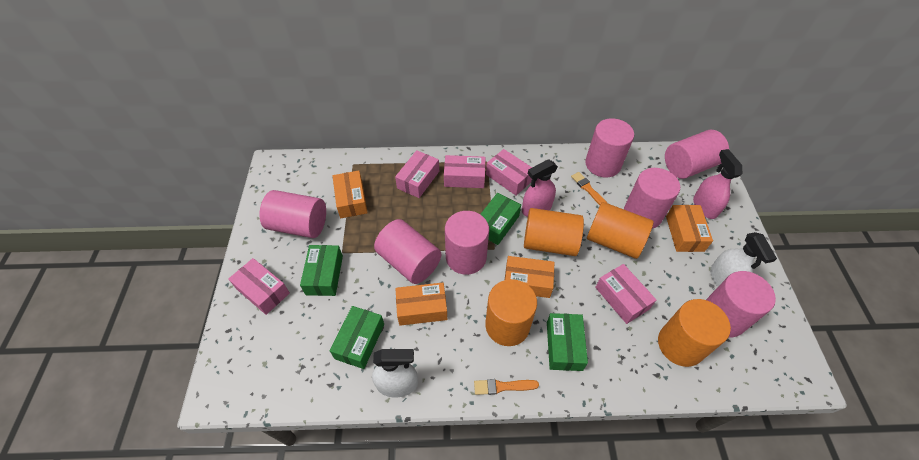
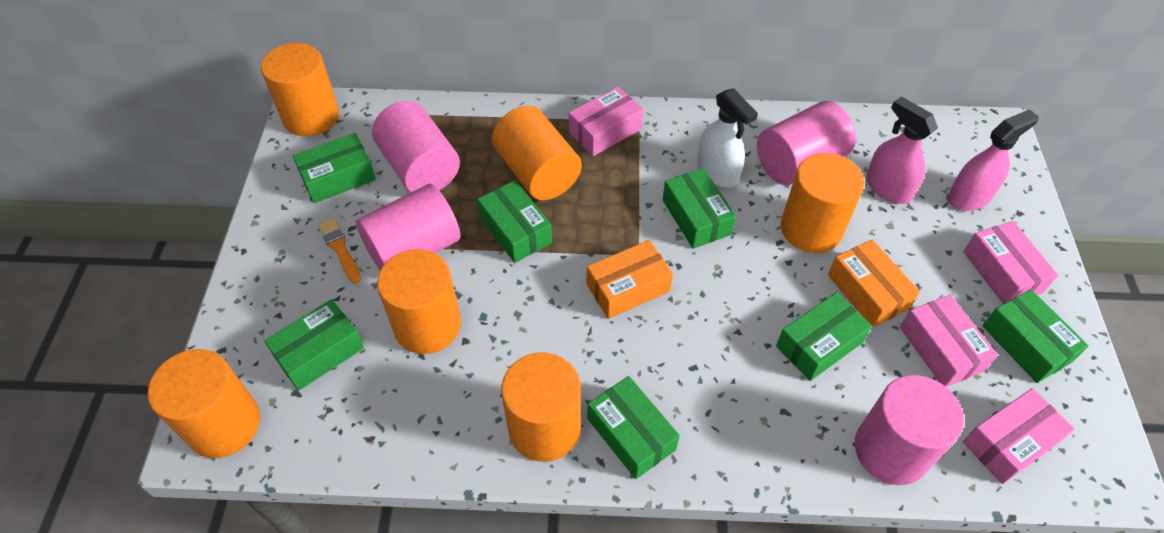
green box: 4 -> 7
orange box: 4 -> 2
orange brush: 2 -> 1
orange cylinder: 4 -> 6
pink box: 5 -> 4
pink cylinder: 7 -> 4
white spray bottle: 2 -> 1

